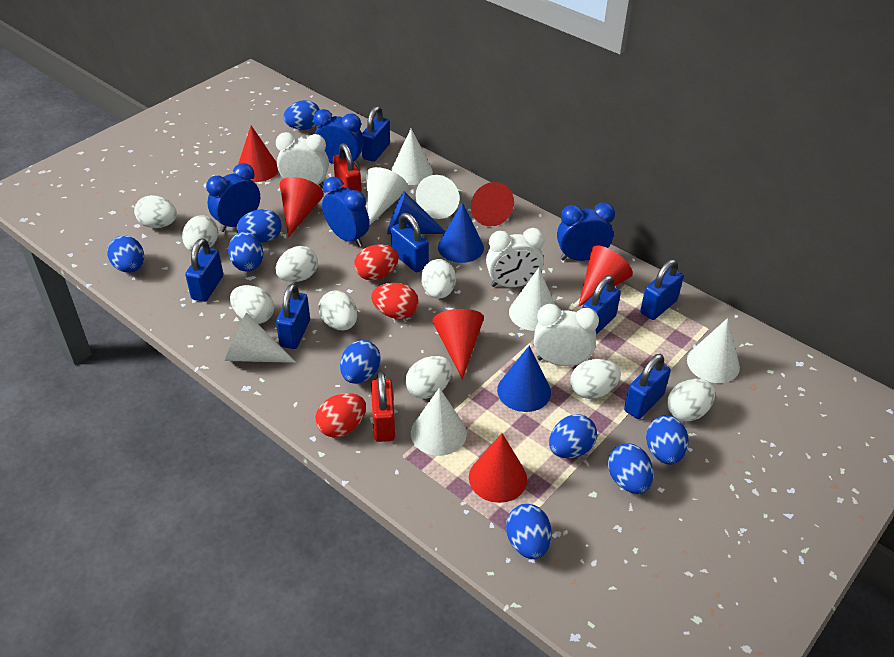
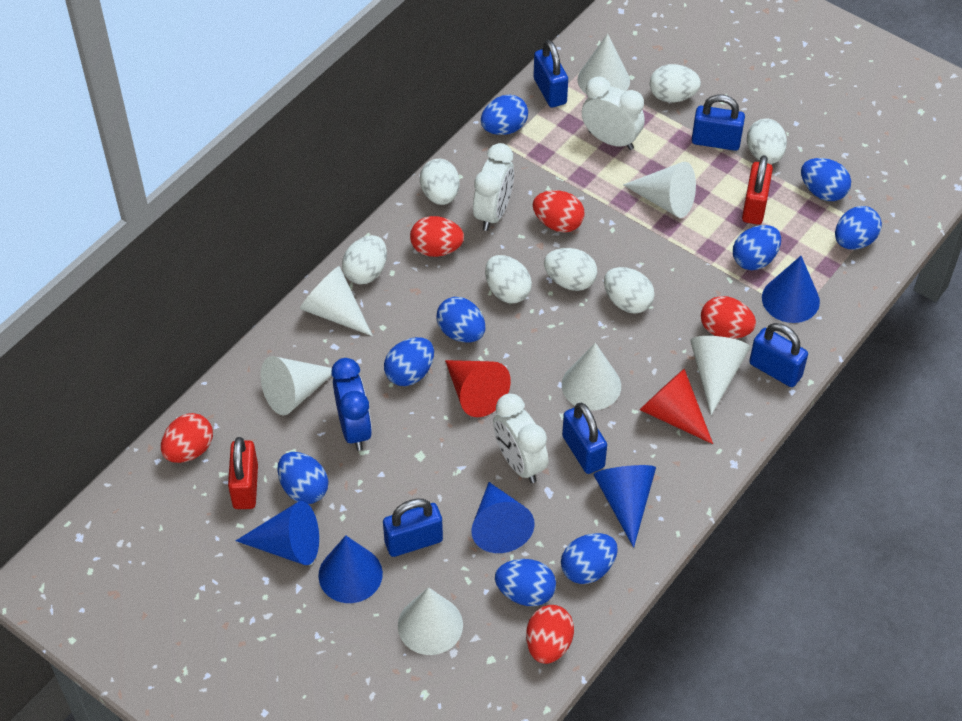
blue clock: 4 -> 1
blue cone: 3 -> 5
blue padlock: 7 -> 5
red cone: 6 -> 2
red egg: 3 -> 5
white egg: 9 -> 7

